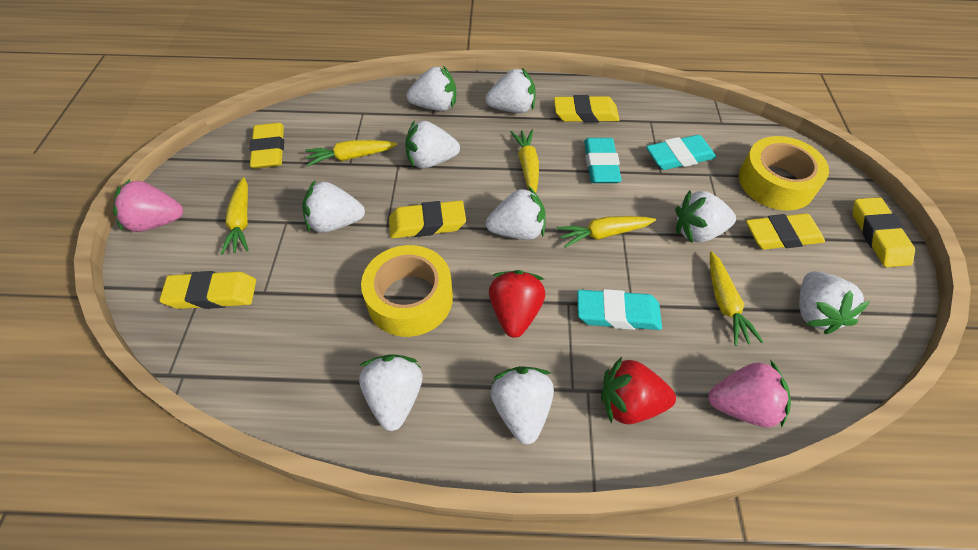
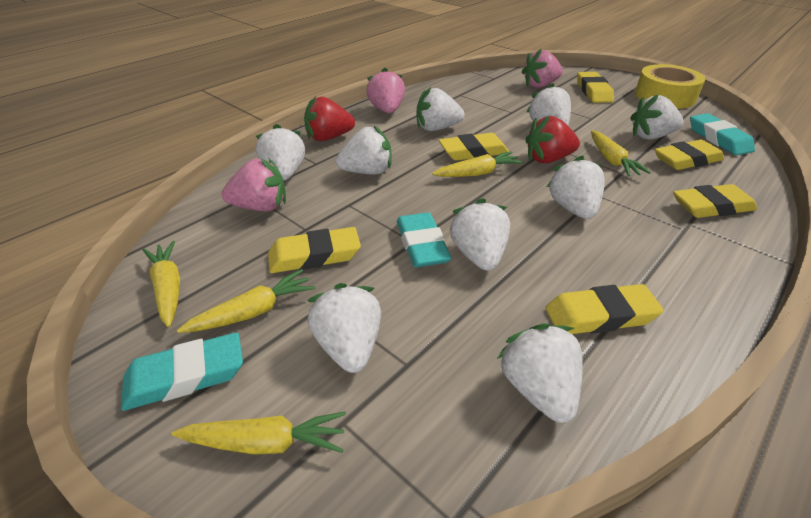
pink strawberry: 2 -> 3
yellow tape: 2 -> 1

